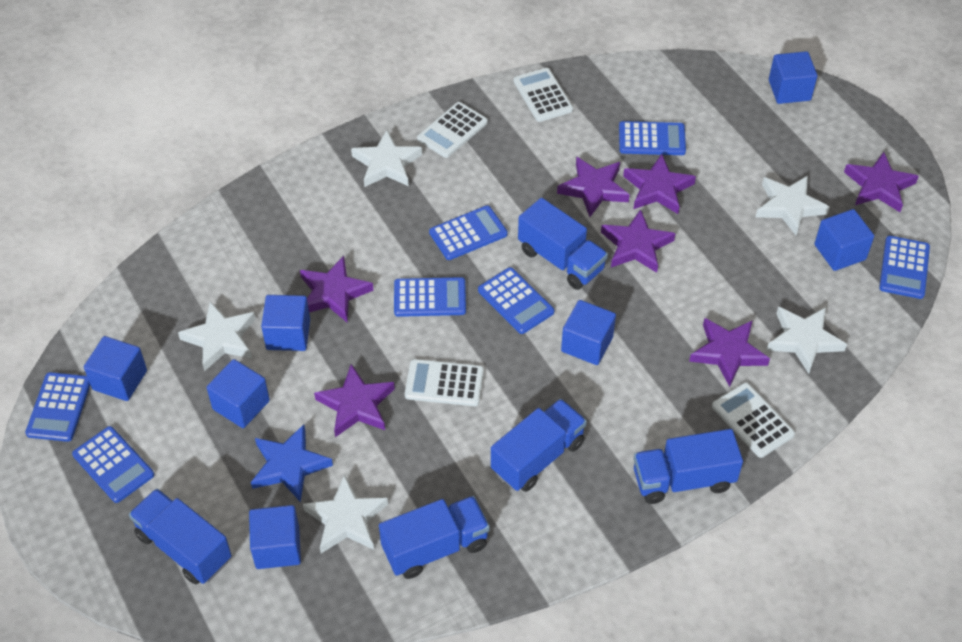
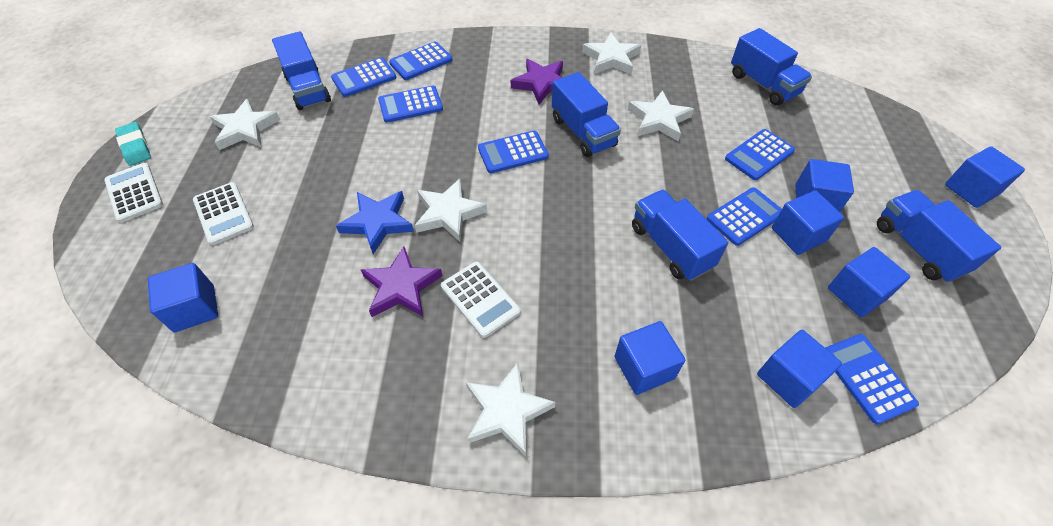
purple star: 7 -> 2
turquoise eraser: 0 -> 1
white calculator: 4 -> 3

